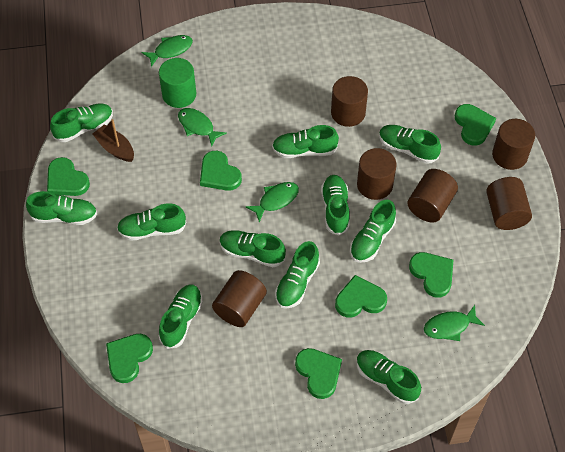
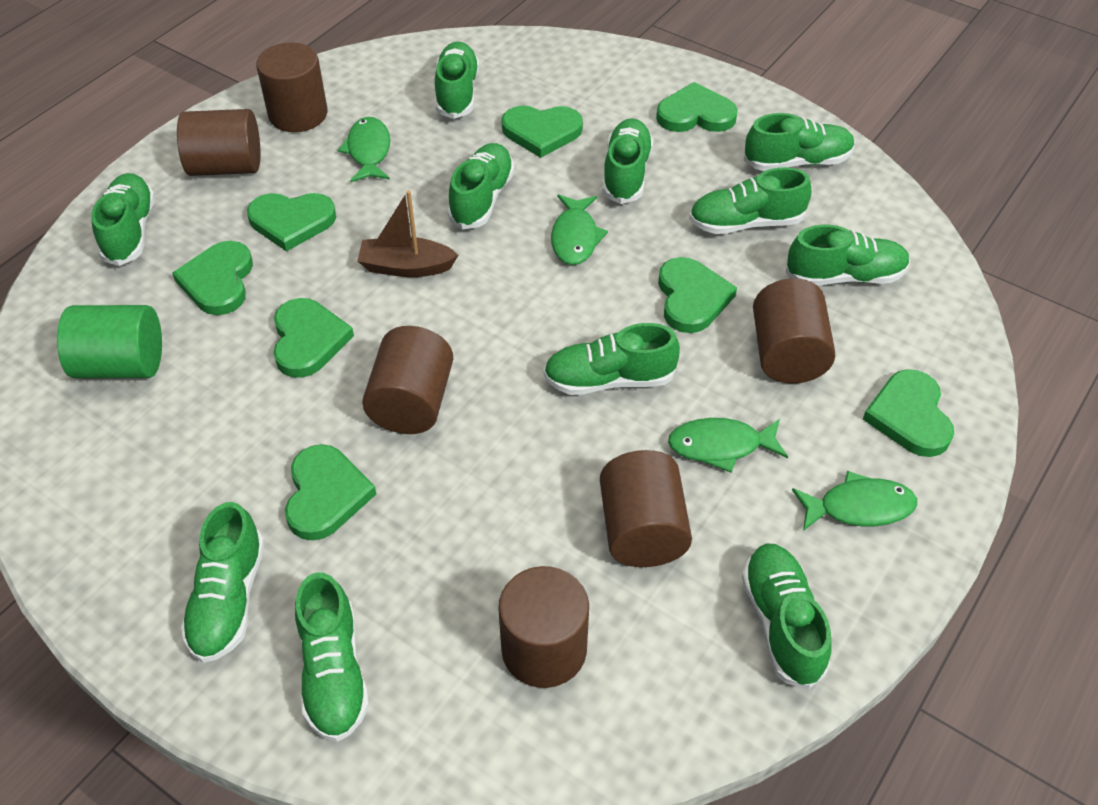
green heart: 7 -> 8

